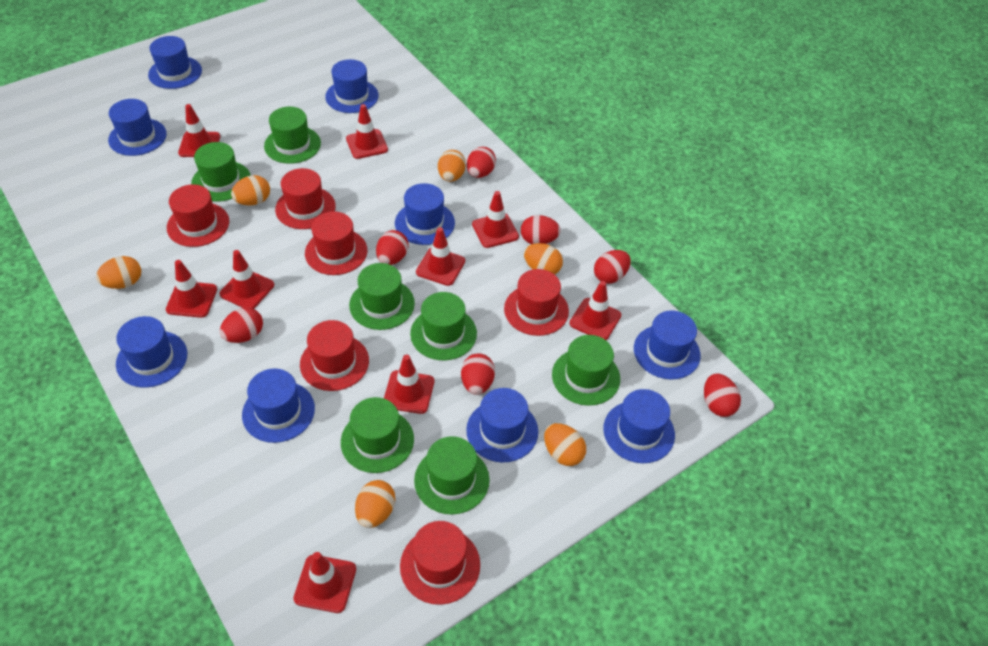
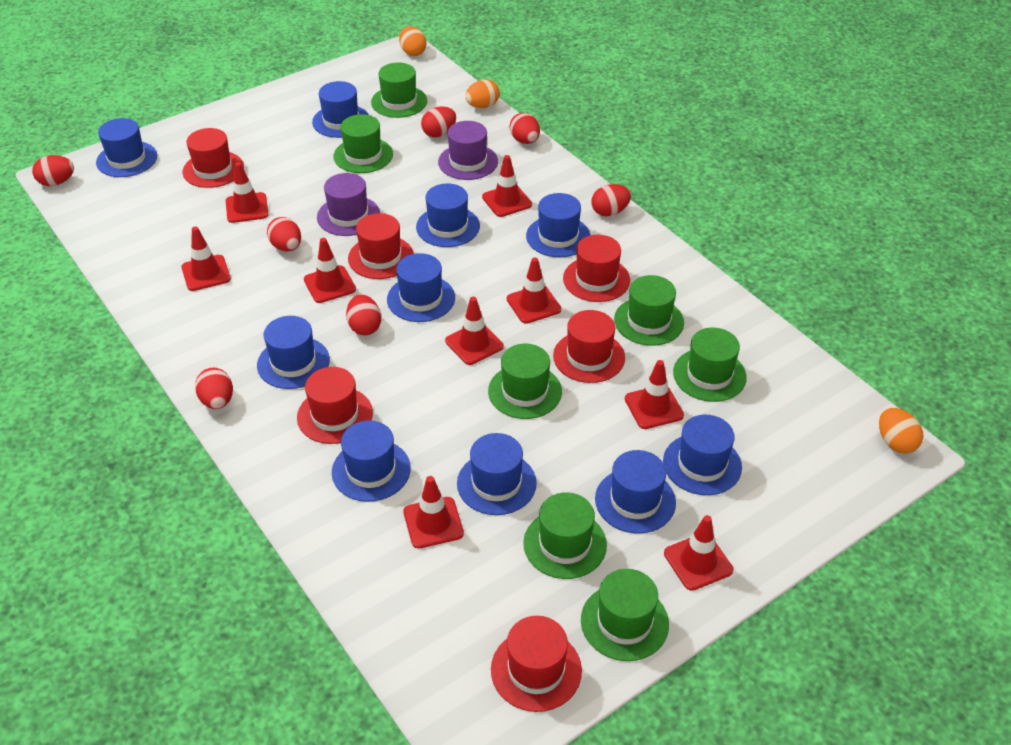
blue hat: 9 -> 10
orange egg: 6 -> 3
purple hat: 0 -> 2

